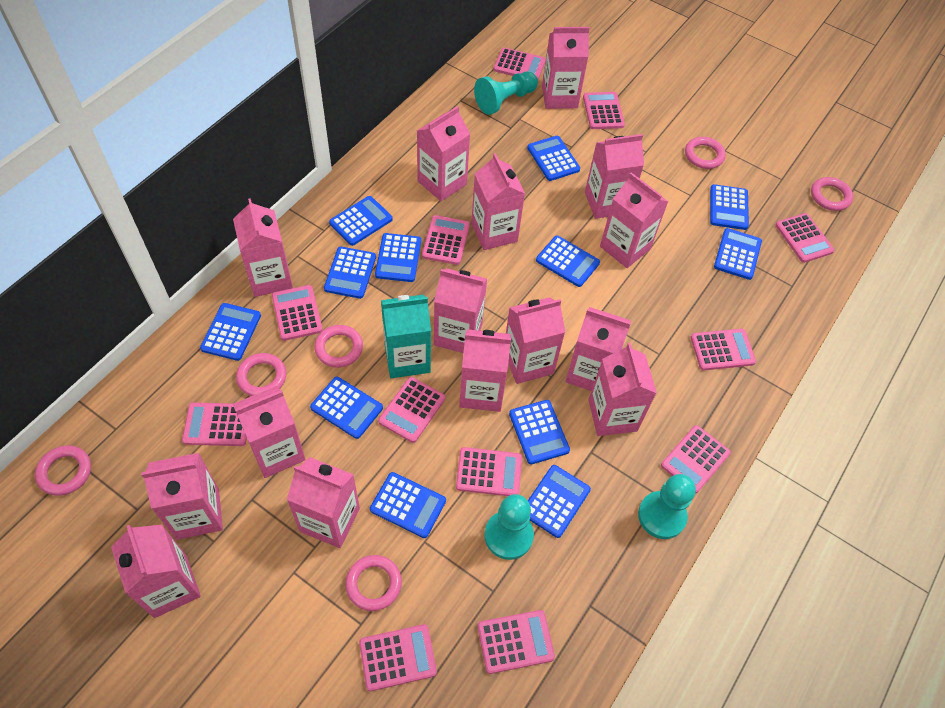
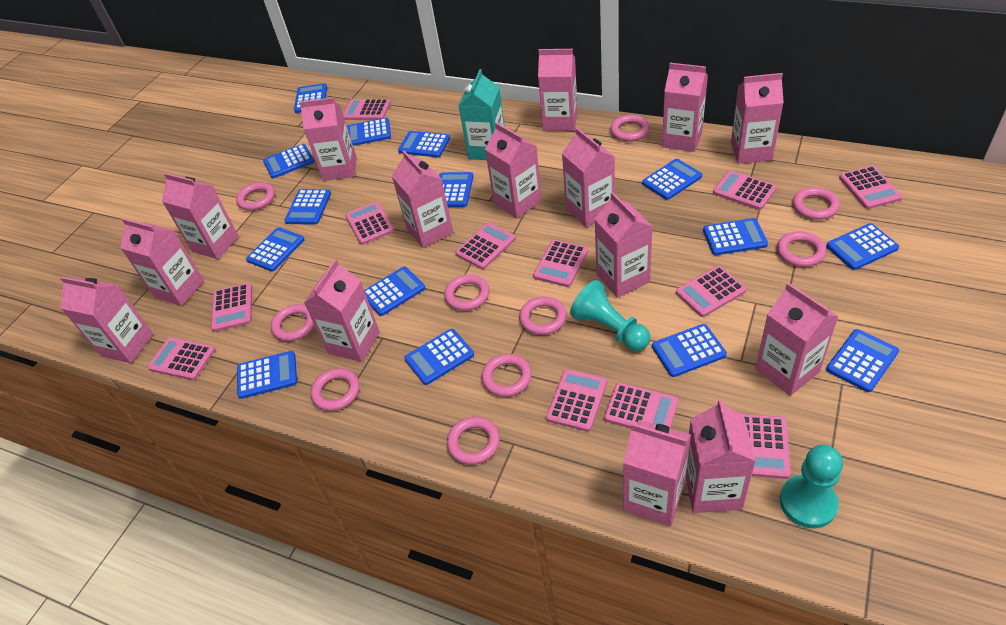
blue calculator: 12 -> 15
pink ring: 6 -> 10
turquoise pawn: 3 -> 2

